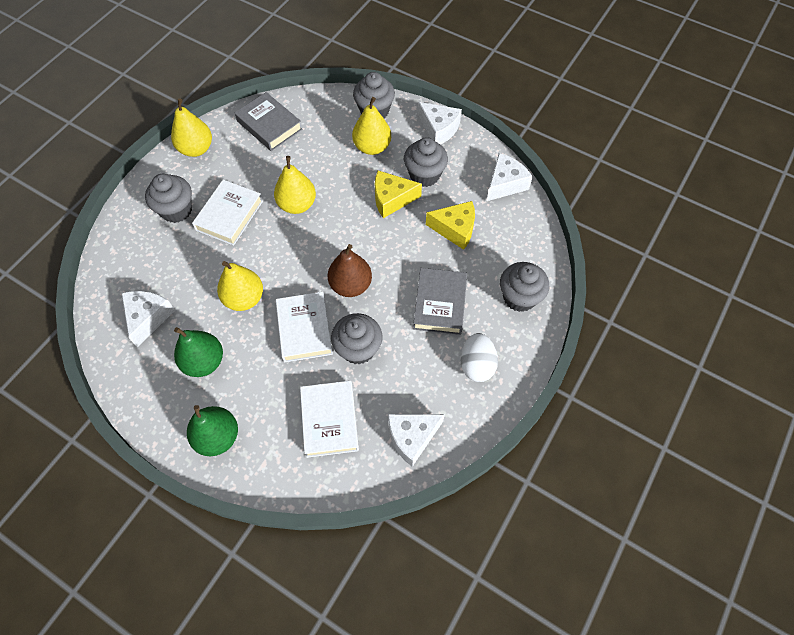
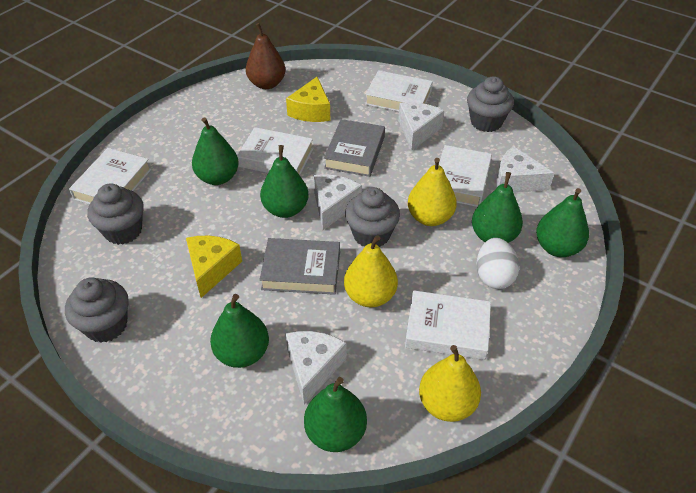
green pear: 2 -> 6
grey cupcake: 5 -> 4
white book: 3 -> 5
yellow pear: 4 -> 3

